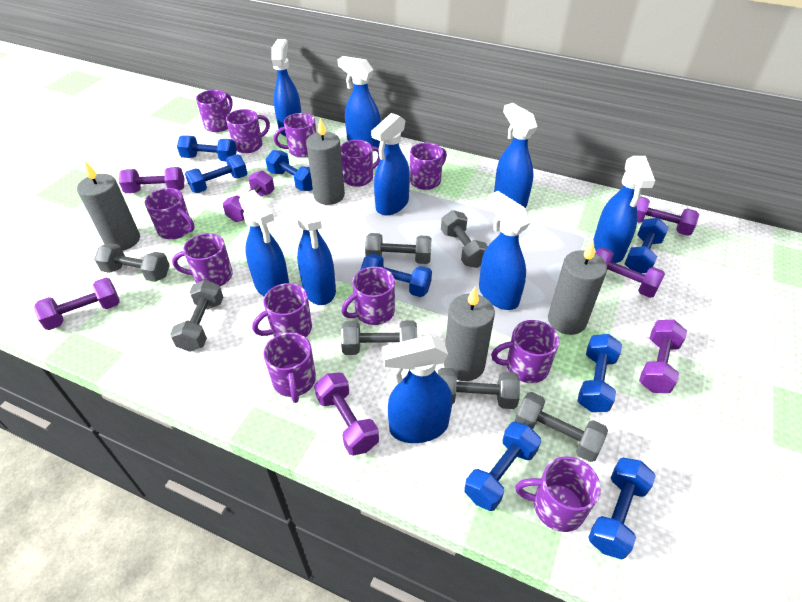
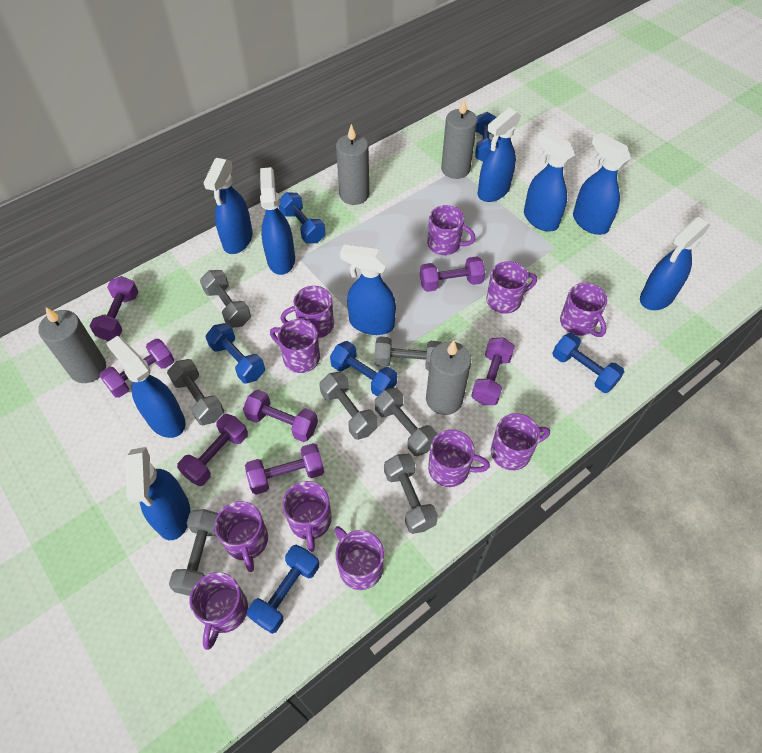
blue dumbbell: 8 -> 6
purple mug: 12 -> 11

